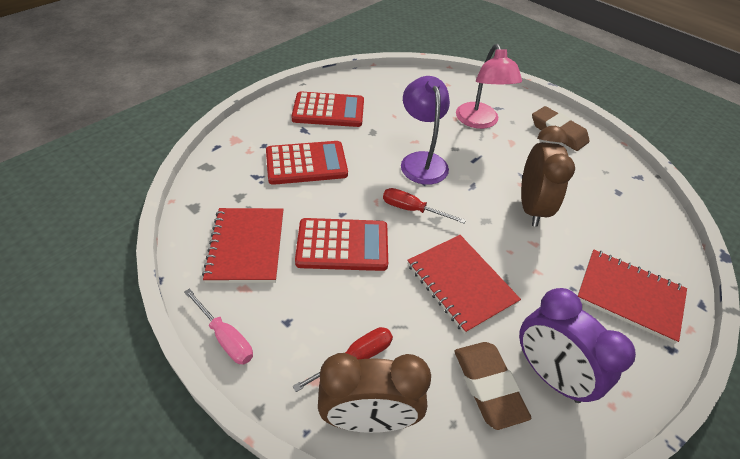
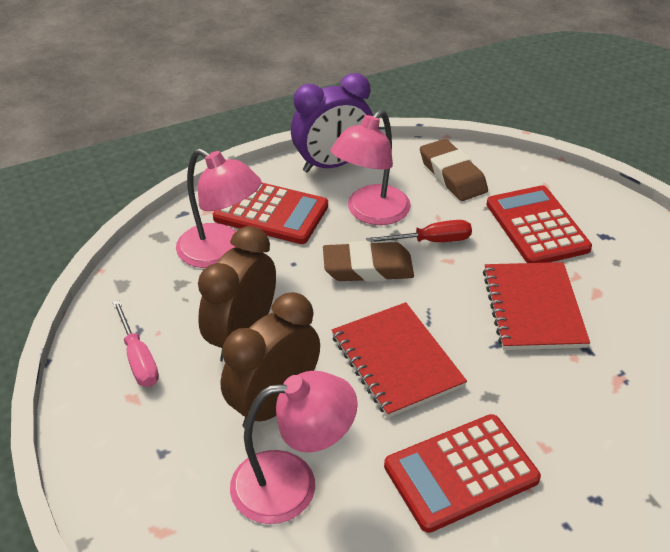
pink lamp: 1 -> 3
purple lamp: 1 -> 0
red notebook: 3 -> 2
red screwdriver: 2 -> 1

